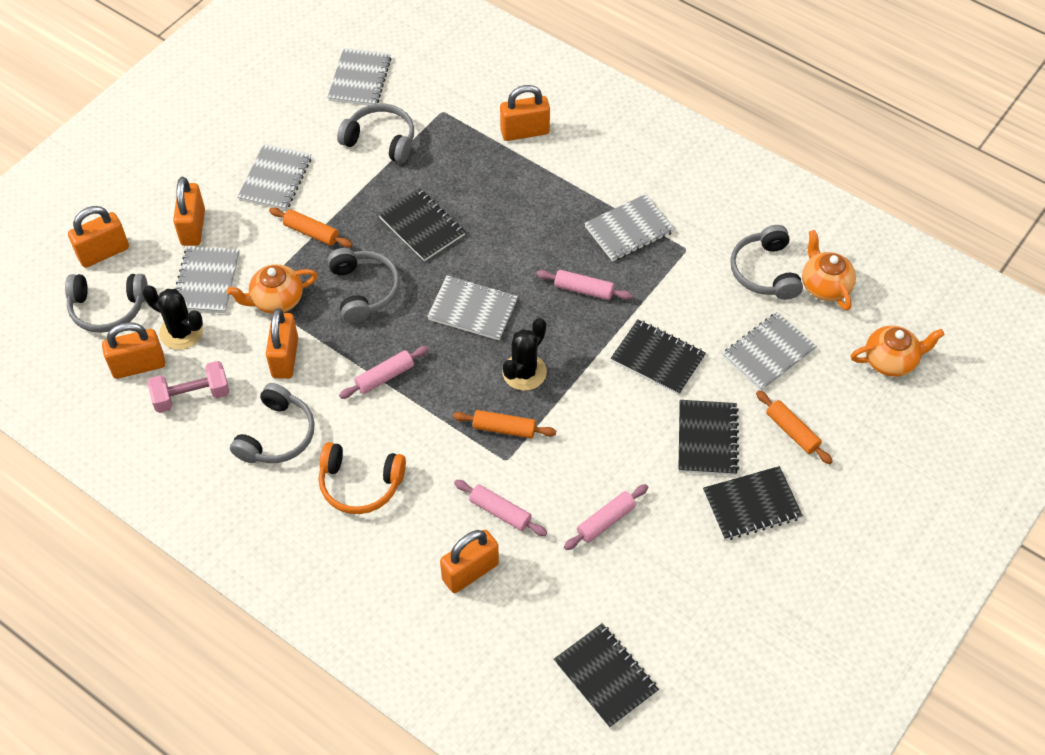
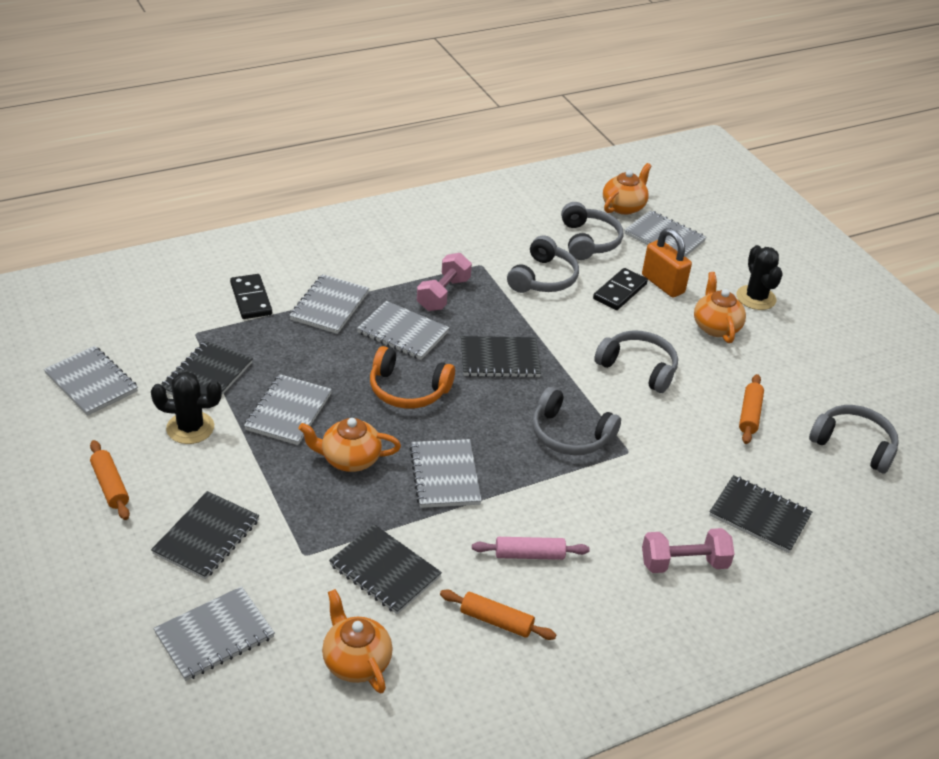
black domino: 0 -> 2
grey notebook: 6 -> 7
orange padlock: 6 -> 1
orange teapot: 3 -> 4
pink dumbbell: 1 -> 2
pink rolling pin: 4 -> 1

